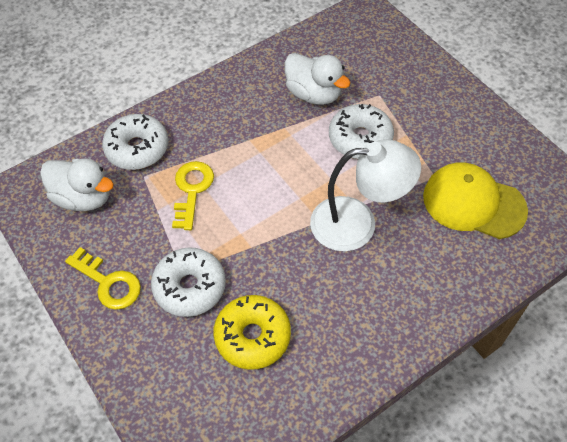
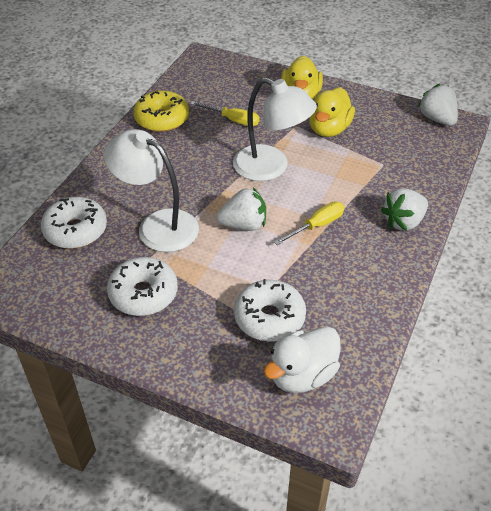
white duck: 2 -> 1
white lamp: 1 -> 2
white strawberry: 0 -> 3
yellow cap: 1 -> 0
yellow duck: 0 -> 2
yellow key: 2 -> 0
yellow screwdriver: 0 -> 2

